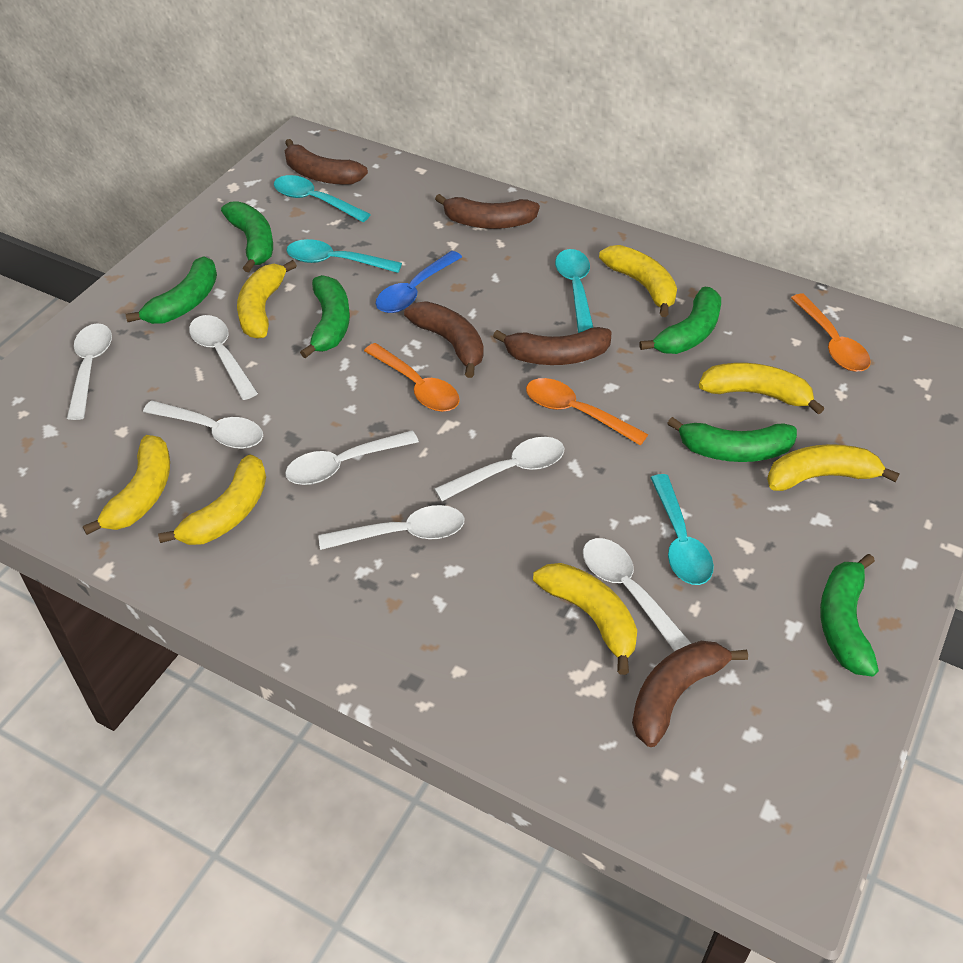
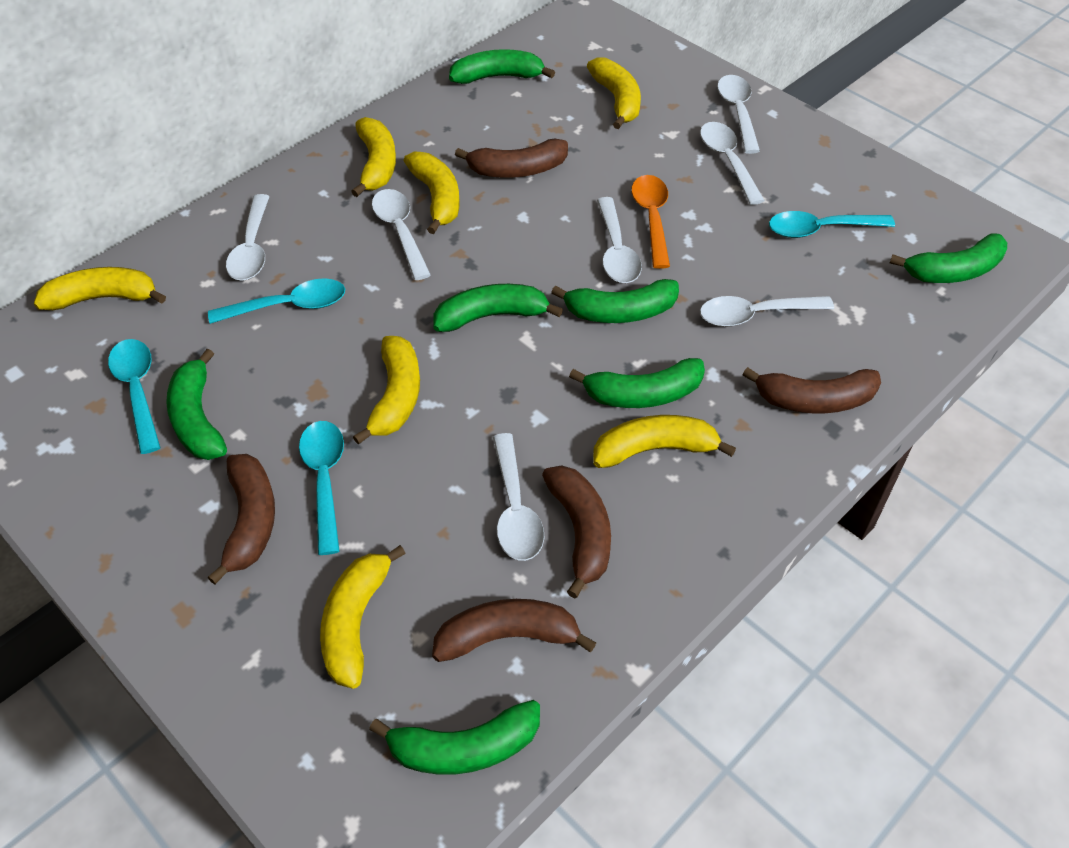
blue spoon: 1 -> 0
green banana: 6 -> 7
orange spoon: 3 -> 1

